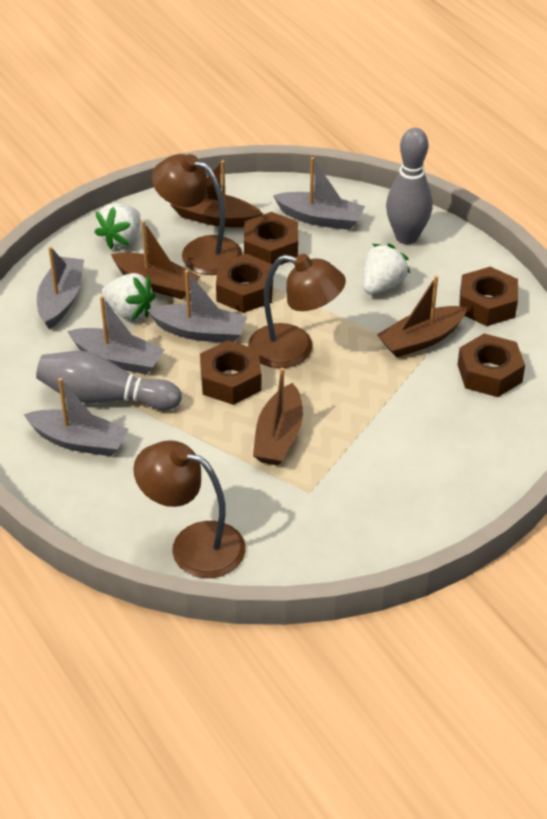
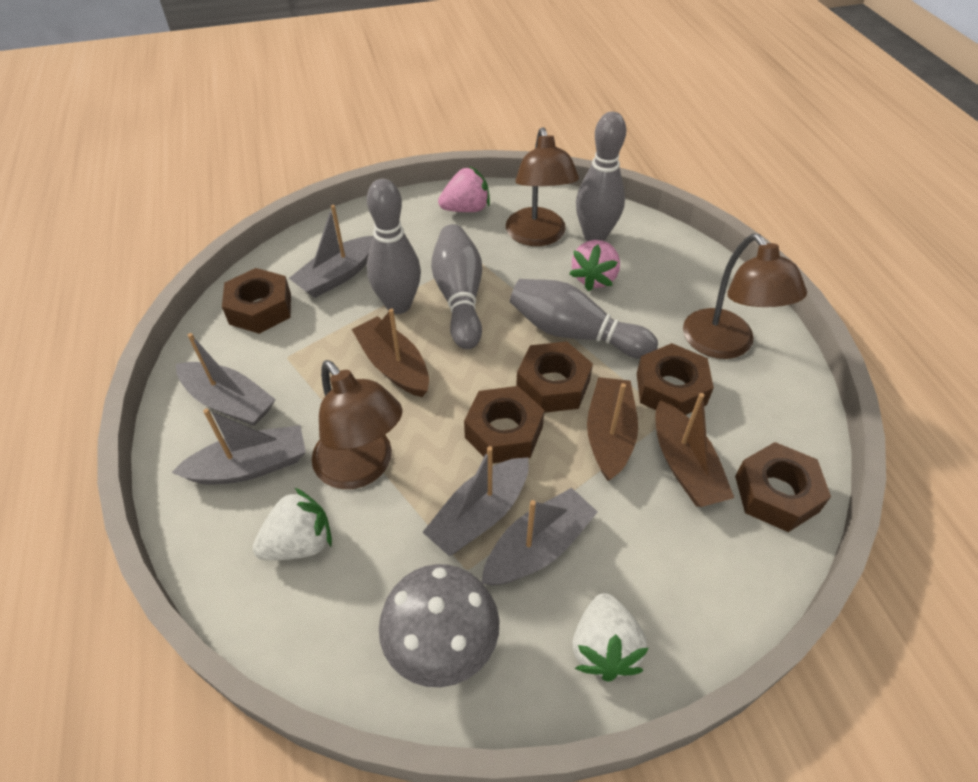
brown boat: 4 -> 3
grey bowling pin: 2 -> 4
grey mushroom: 0 -> 1
pink strawberry: 0 -> 2
white strawberry: 3 -> 2

